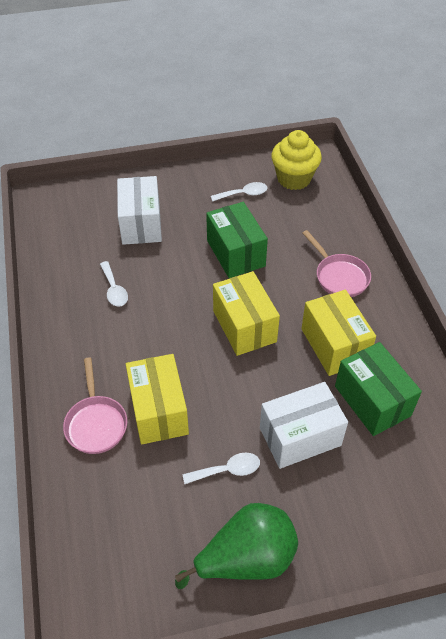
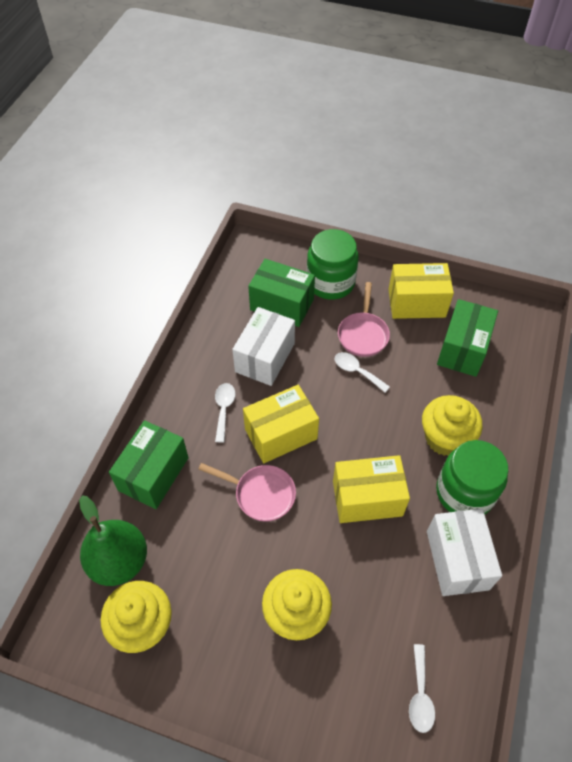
green box: 2 -> 3
green jar: 0 -> 2
yellow cupcake: 1 -> 3

